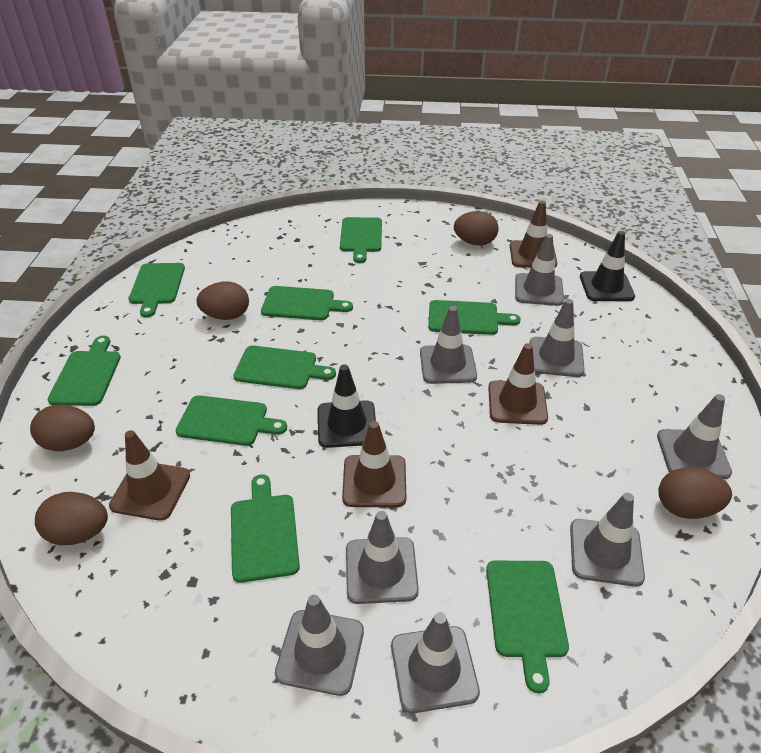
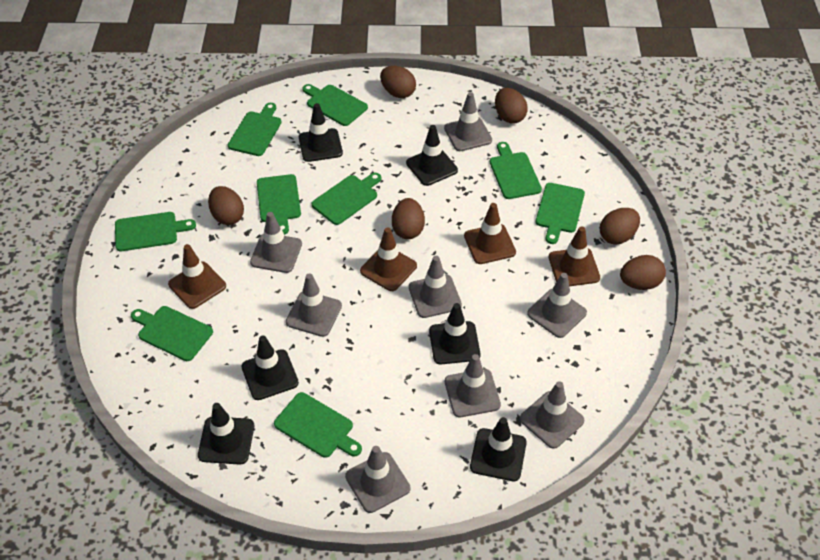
black traffic cone: 2 -> 6
brown egg: 5 -> 6

